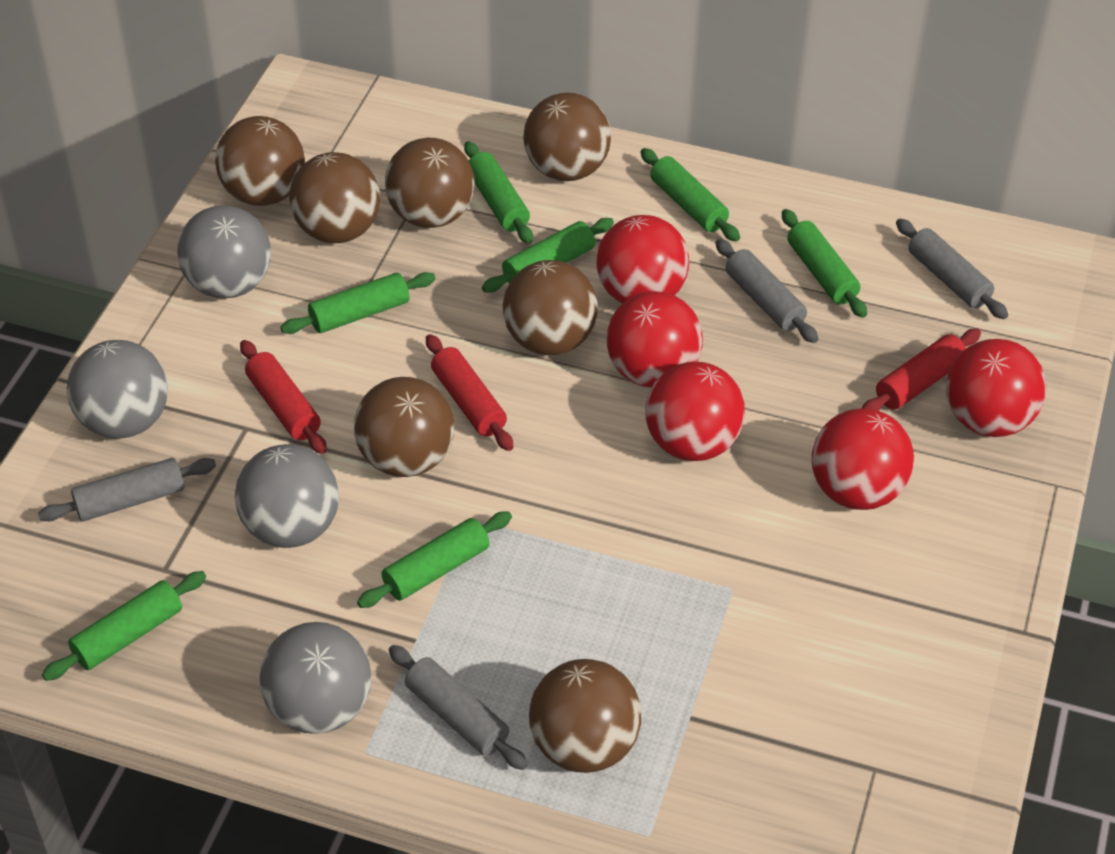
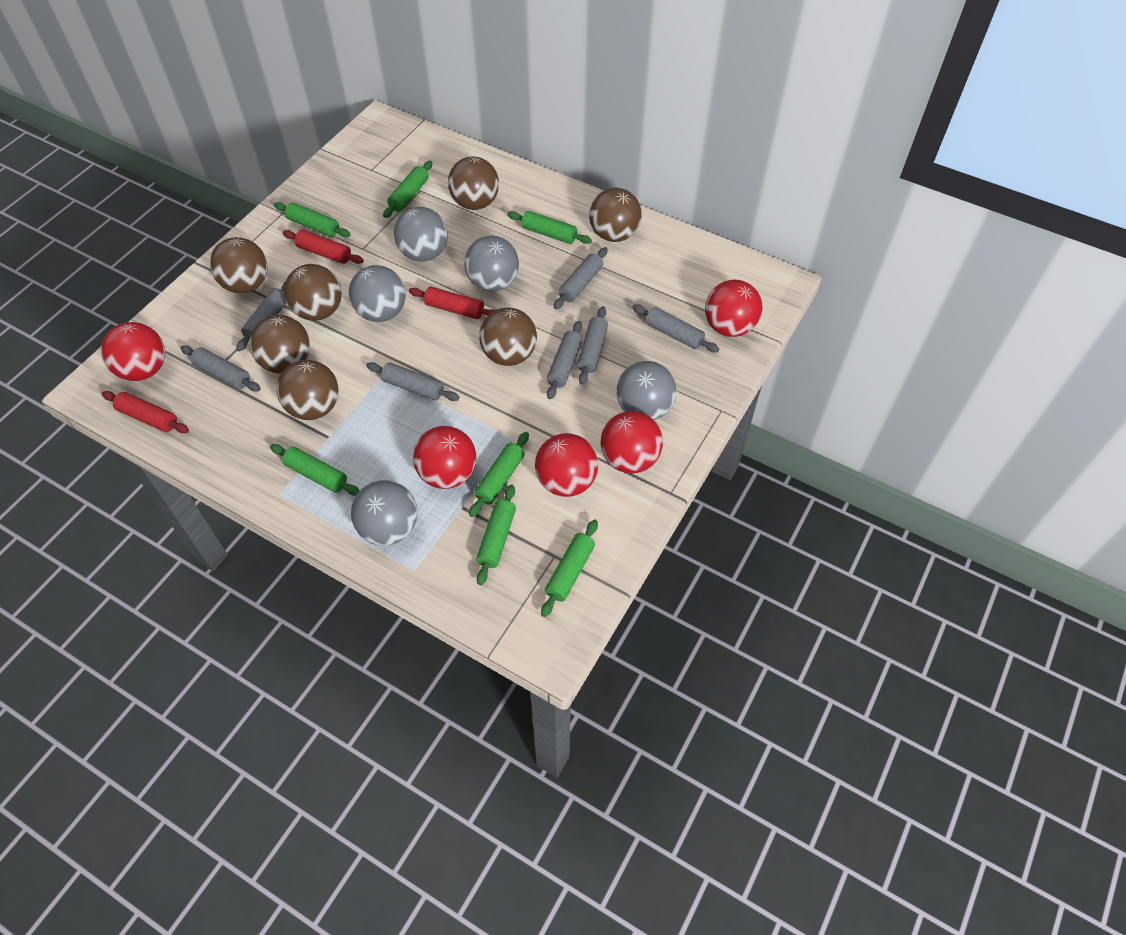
grey ball: 4 -> 5
grey rolling pin: 4 -> 7

